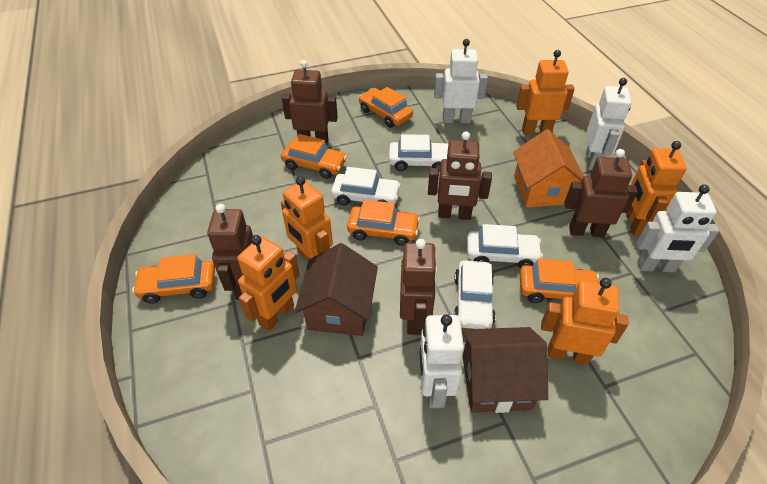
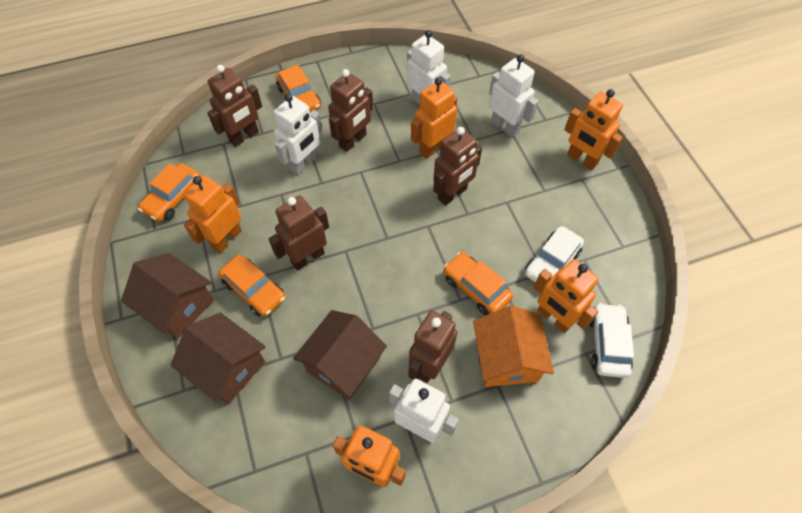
brown house: 2 -> 3
orange car: 5 -> 4
white car: 4 -> 2

